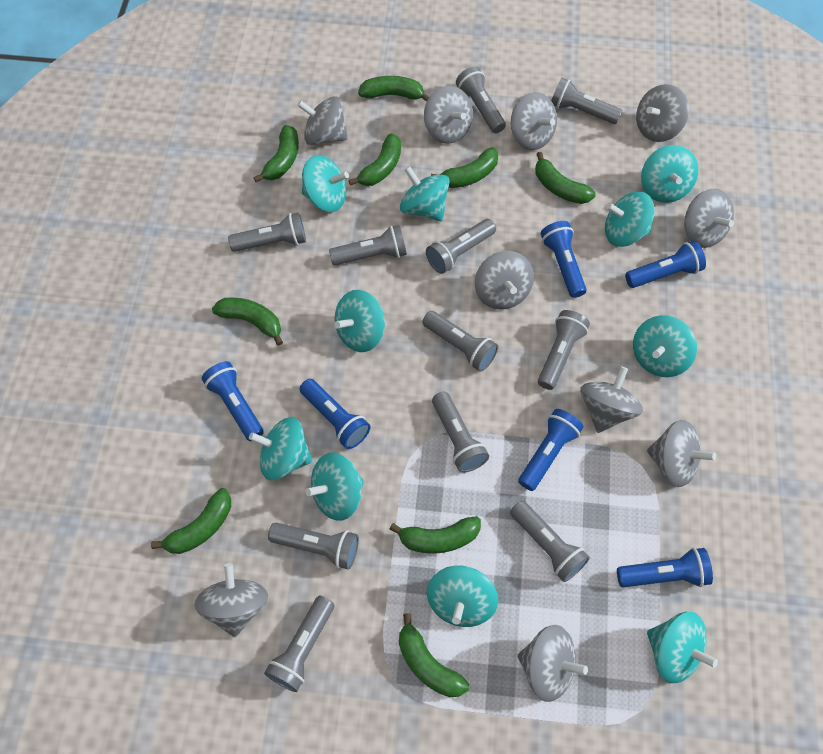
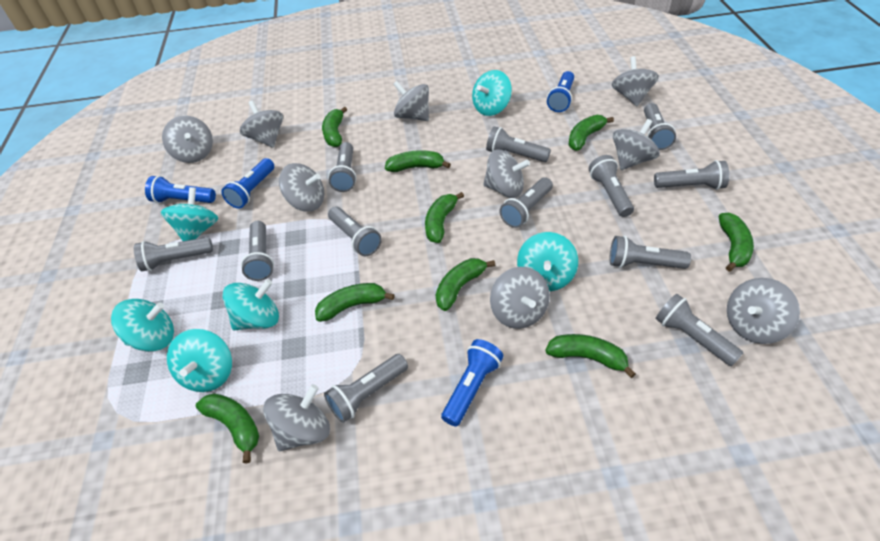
blue flashlight: 6 -> 4
grey flashlight: 11 -> 12
turquoise spinning top: 10 -> 6

